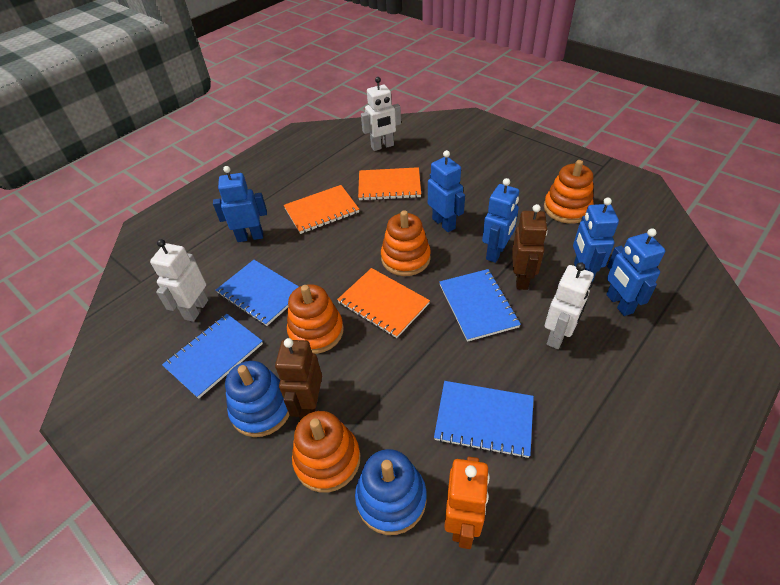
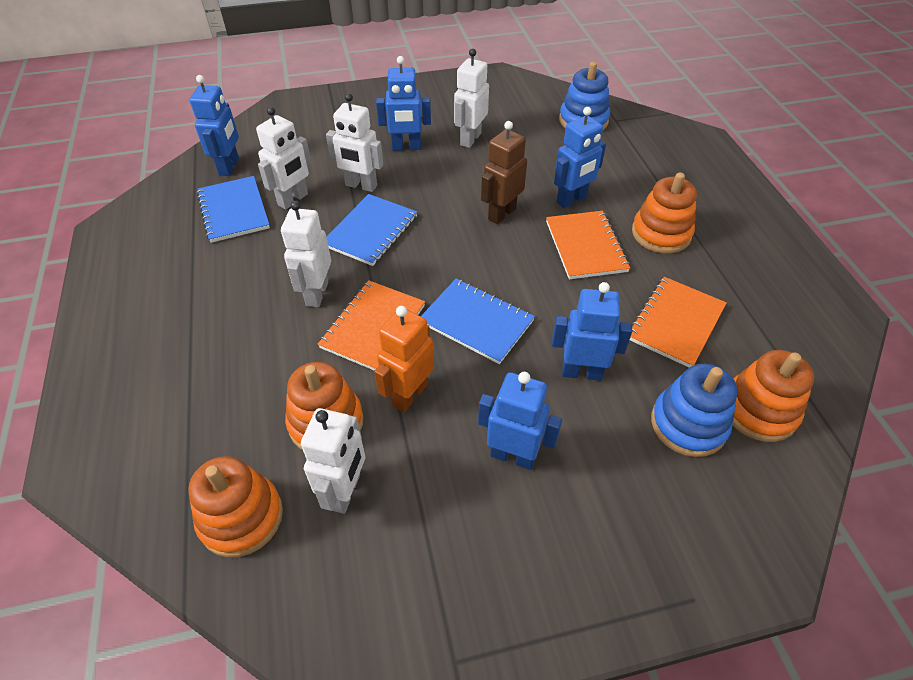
blue notebook: 4 -> 3
brown robot: 2 -> 1
white robot: 3 -> 5

